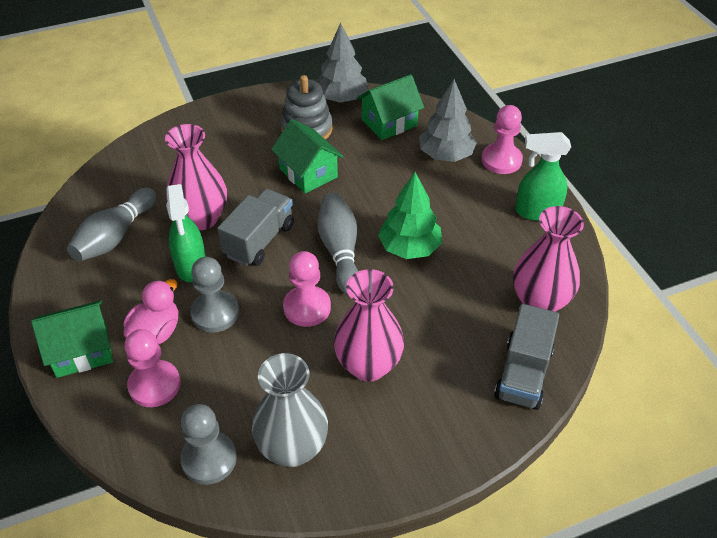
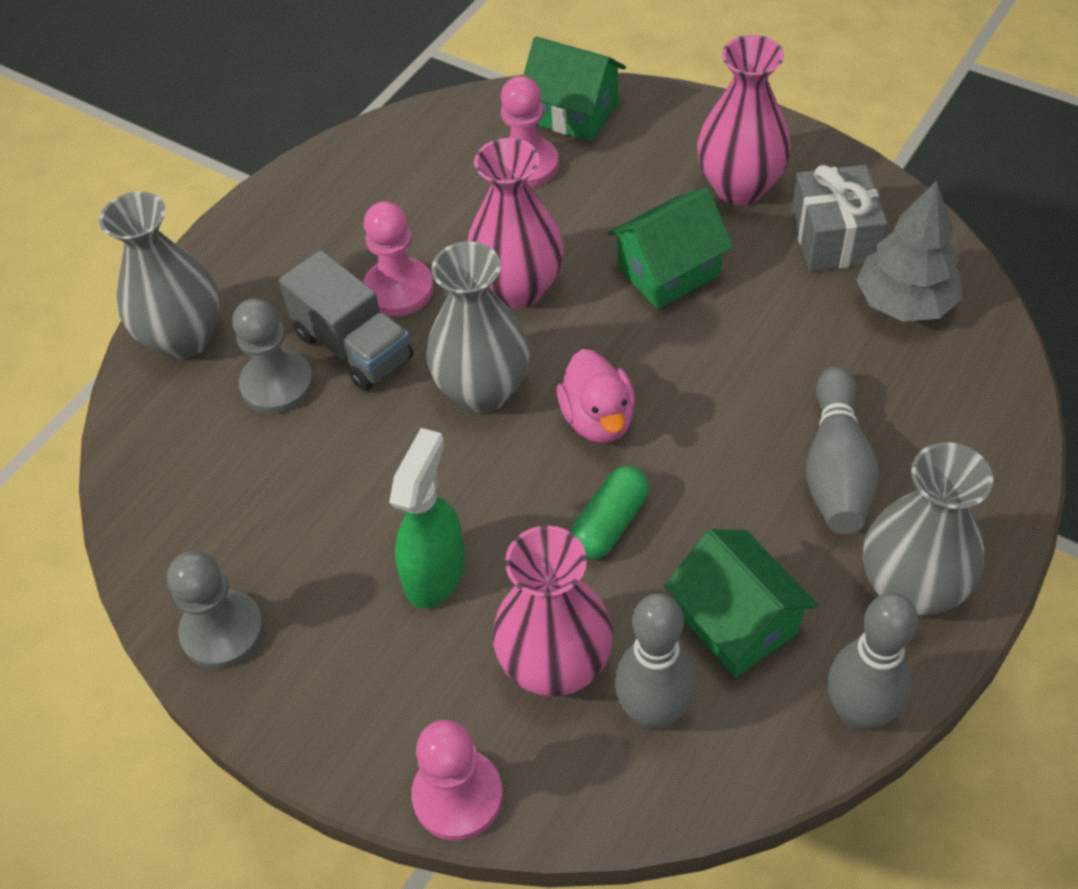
green capsule: 0 -> 1
green spray bottle: 2 -> 1
green tree: 1 -> 0
grey bowling pin: 2 -> 3
grey gift: 0 -> 1
grey stacking toy: 1 -> 0
grey tree: 2 -> 1
grey truck: 2 -> 1
grey vase: 1 -> 3

